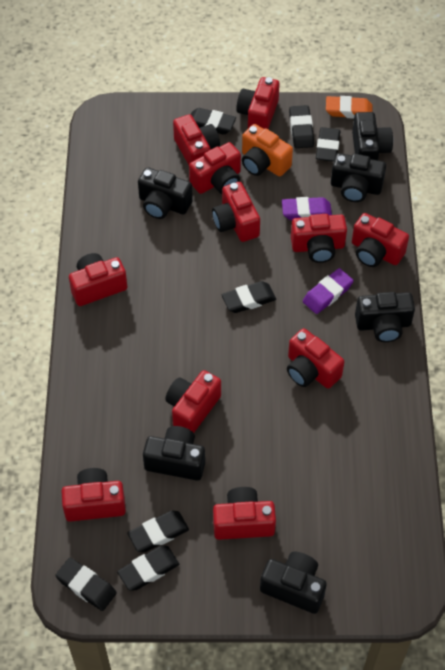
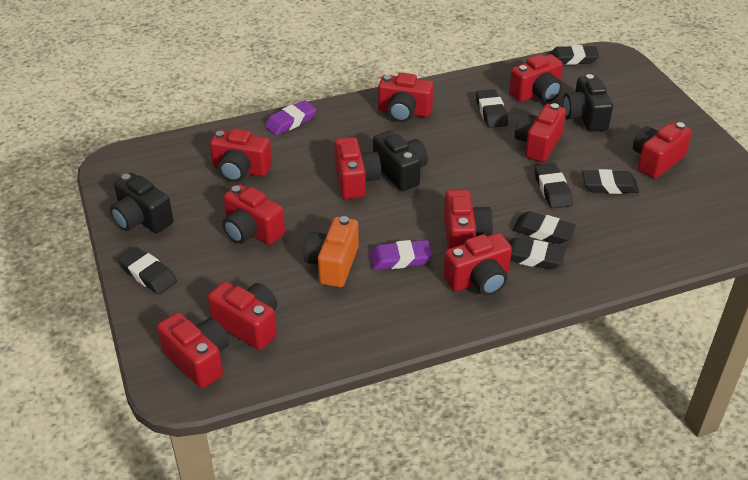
black camera: 6 -> 3
orange eraser: 1 -> 0

